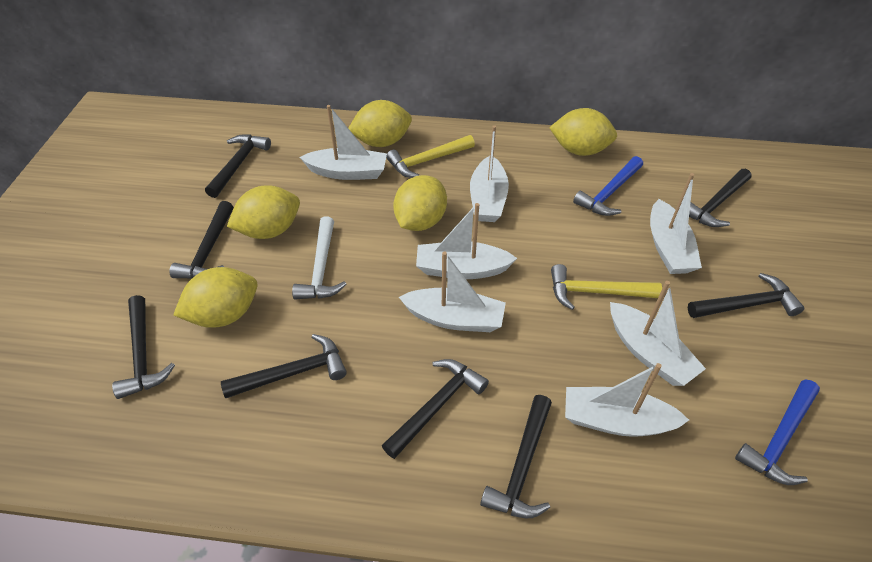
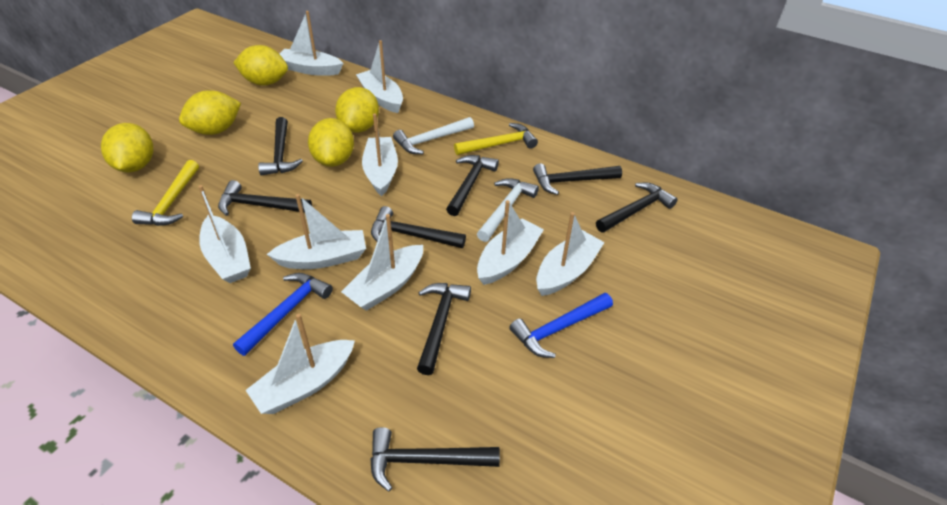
white boat: 7 -> 9
white hammer: 1 -> 2

